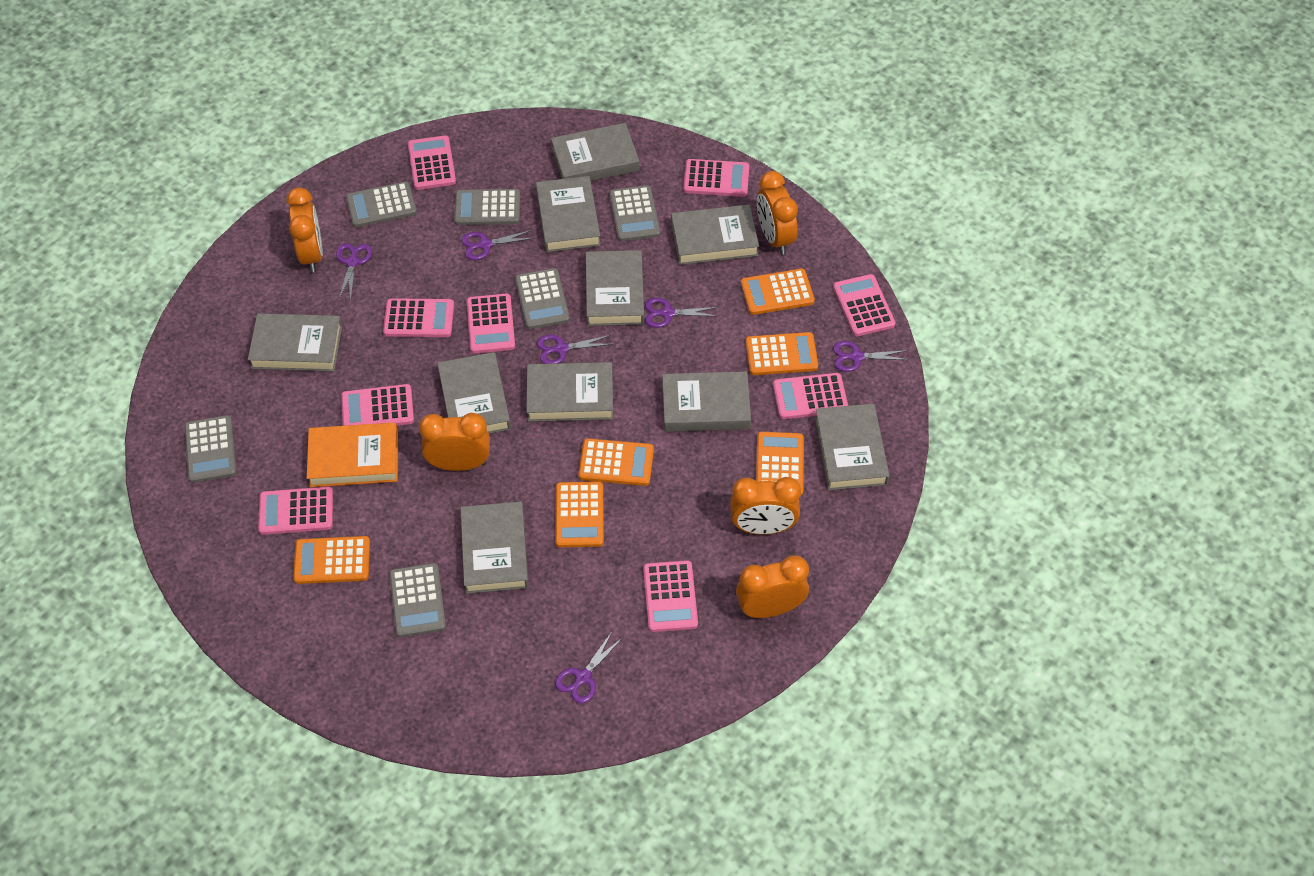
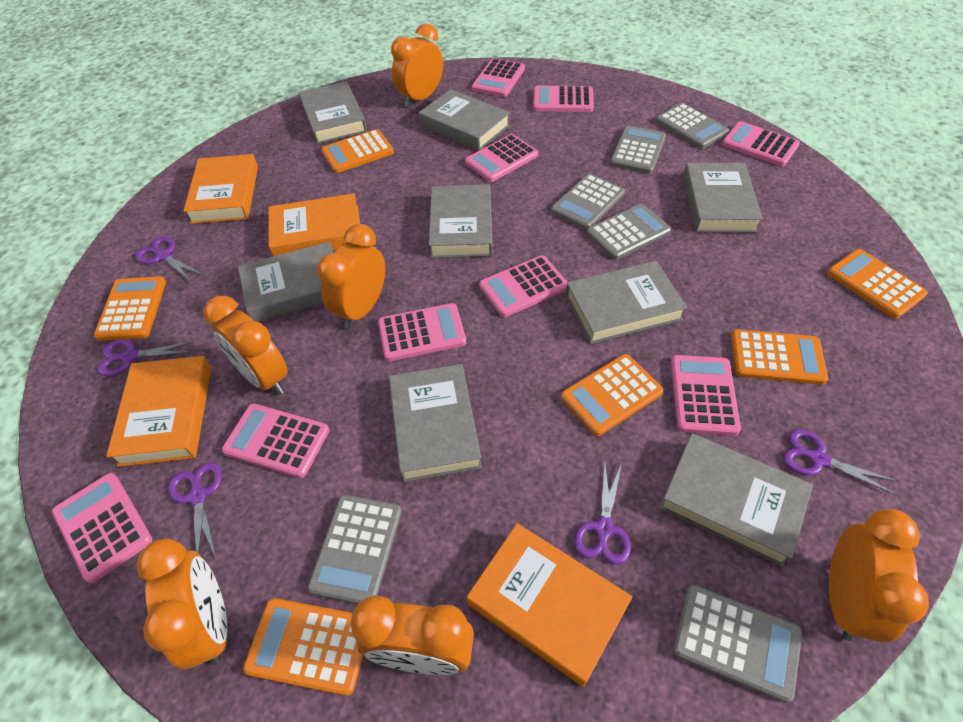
grey book: 10 -> 8
orange book: 1 -> 4
orange clock: 5 -> 6
purple scissors: 6 -> 5

